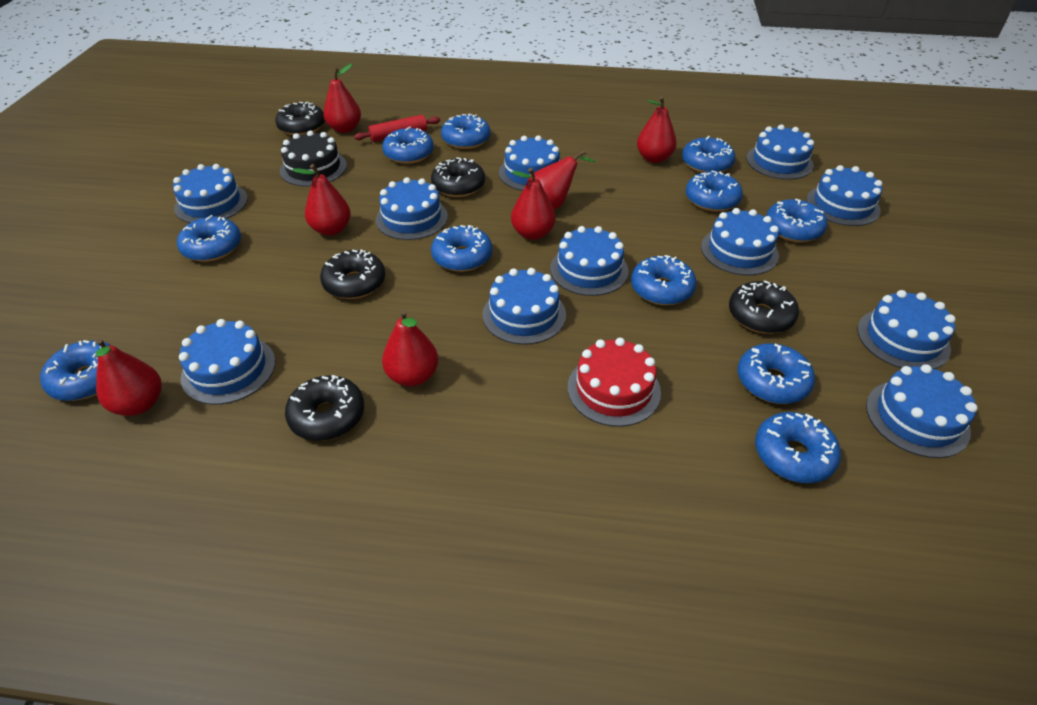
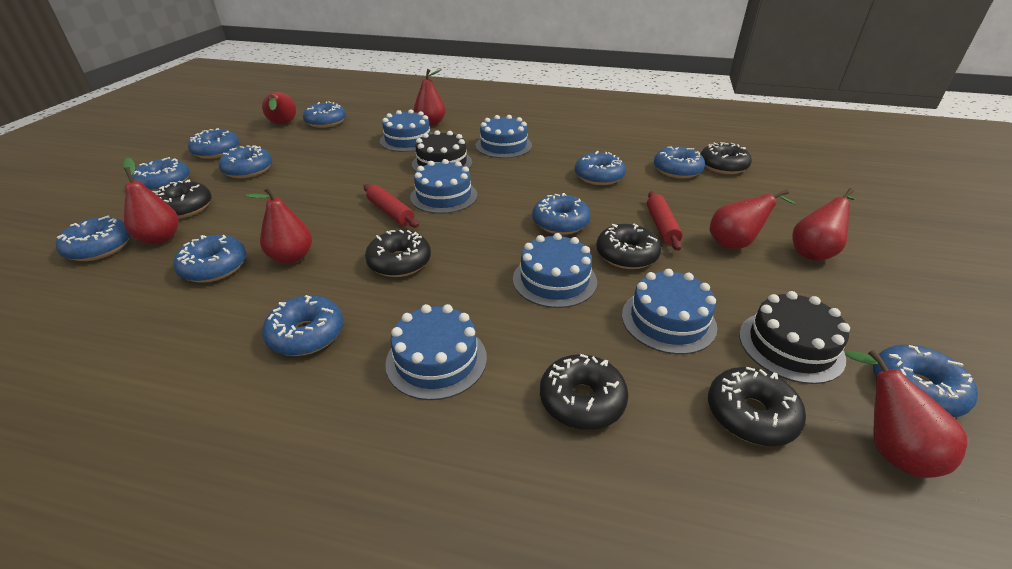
black cake: 1 -> 2
black donut: 5 -> 6
blue cake: 11 -> 6
red cake: 1 -> 0
red rolling pin: 1 -> 2

